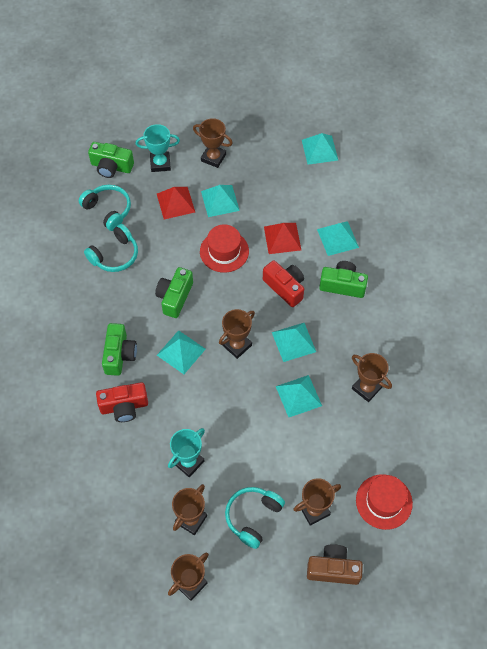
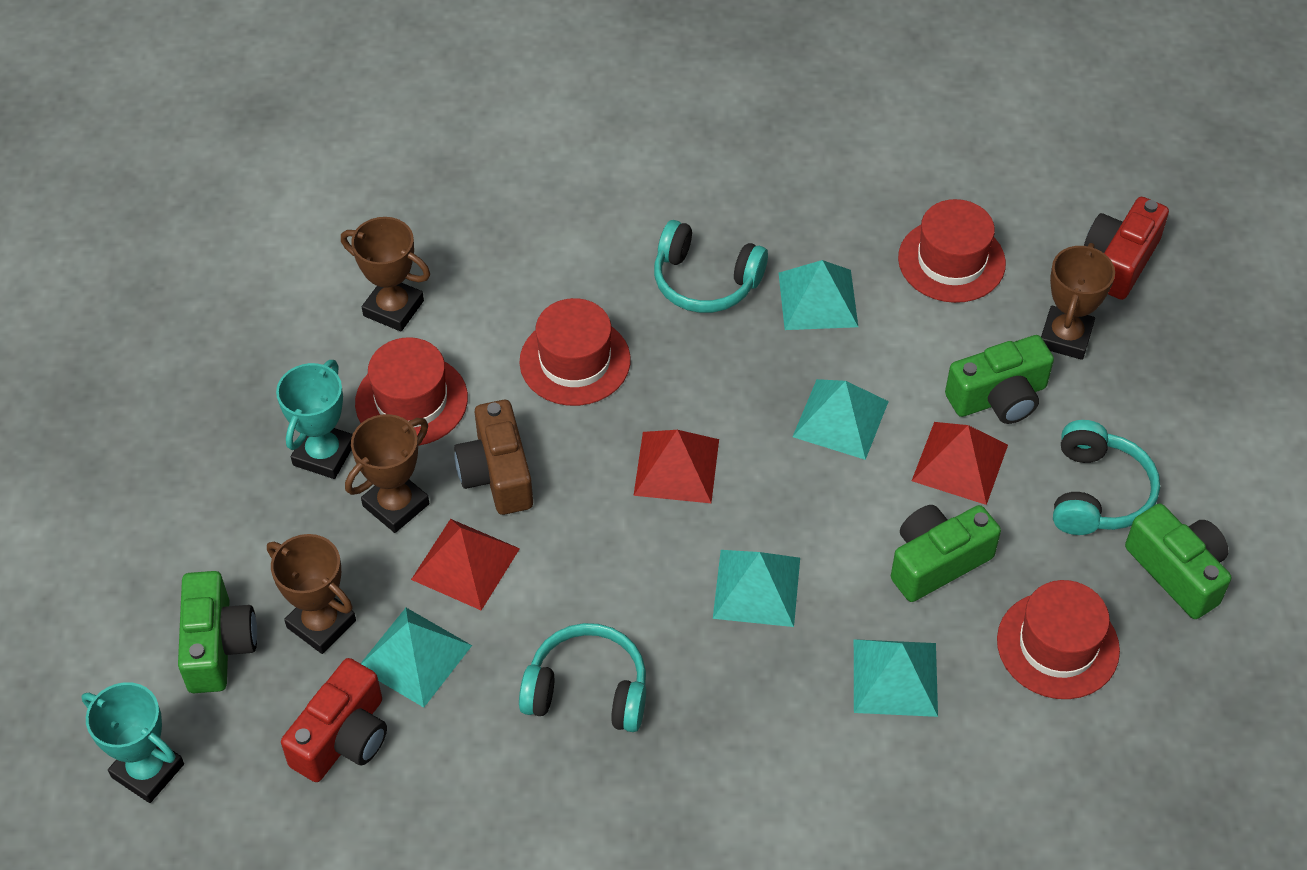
brown trophy: 6 -> 4
red hat: 2 -> 4
red pyramid: 2 -> 3
turquoise pyramid: 6 -> 5

